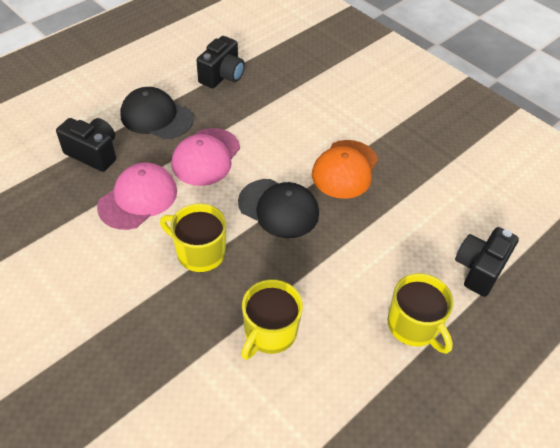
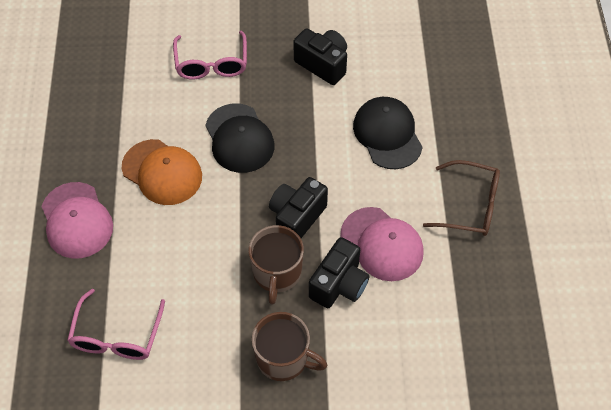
brown glasses: 0 -> 1
brown mug: 0 -> 2
pink glasses: 0 -> 2
yellow mug: 3 -> 0

